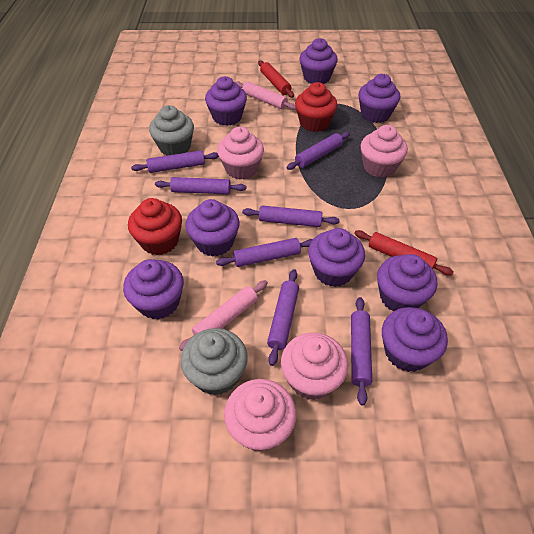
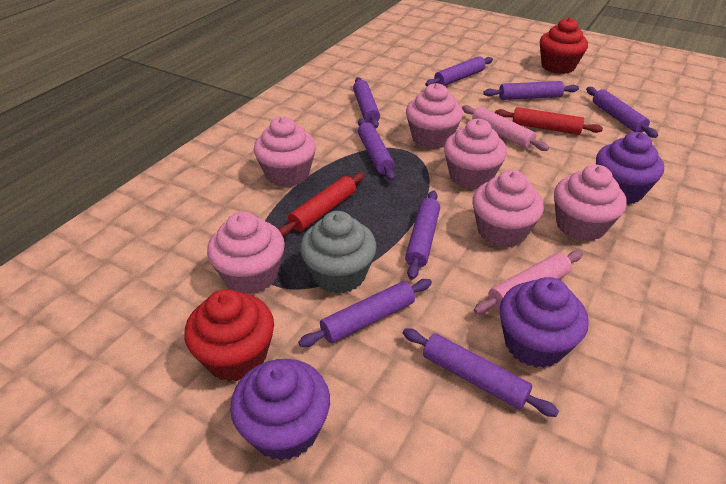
grey cupcake: 2 -> 1
pink cupcake: 4 -> 6
purple cupcake: 8 -> 3
purple rolling pin: 7 -> 8

